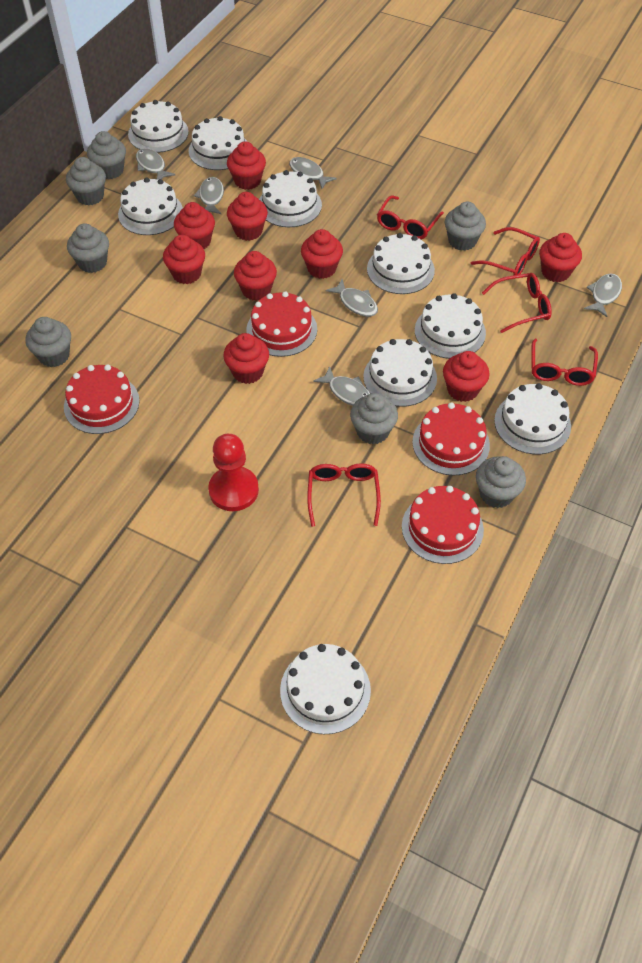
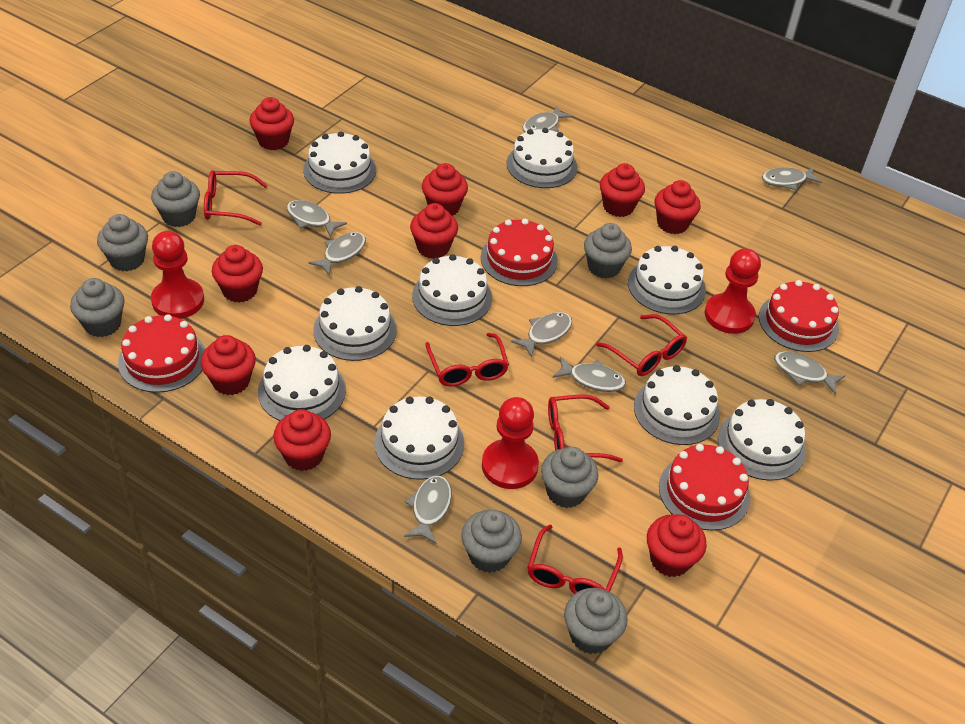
grey fish: 6 -> 8
red pawn: 1 -> 3

